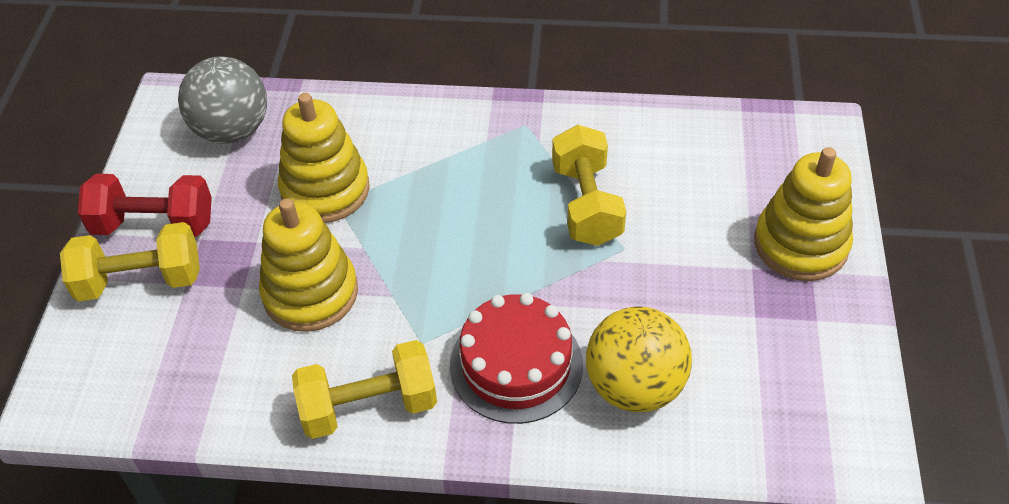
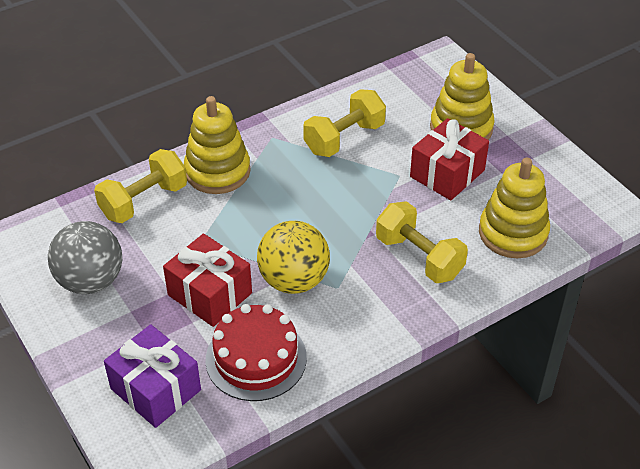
purple gift: 0 -> 1
red dumbbell: 1 -> 0
red gift: 0 -> 2

